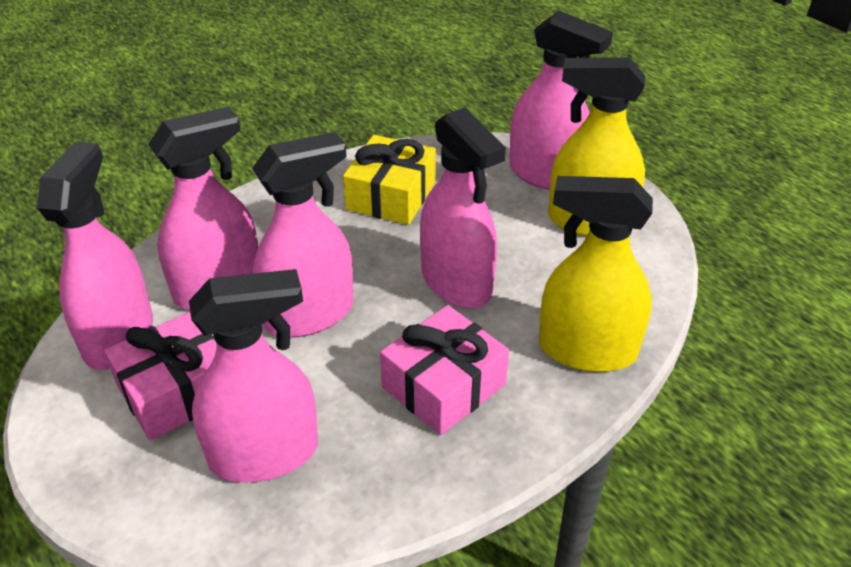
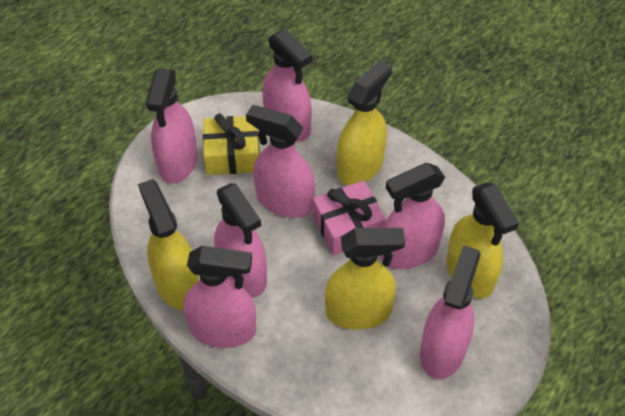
pink gift: 2 -> 1
pink spray bottle: 6 -> 7
yellow spray bottle: 2 -> 4

